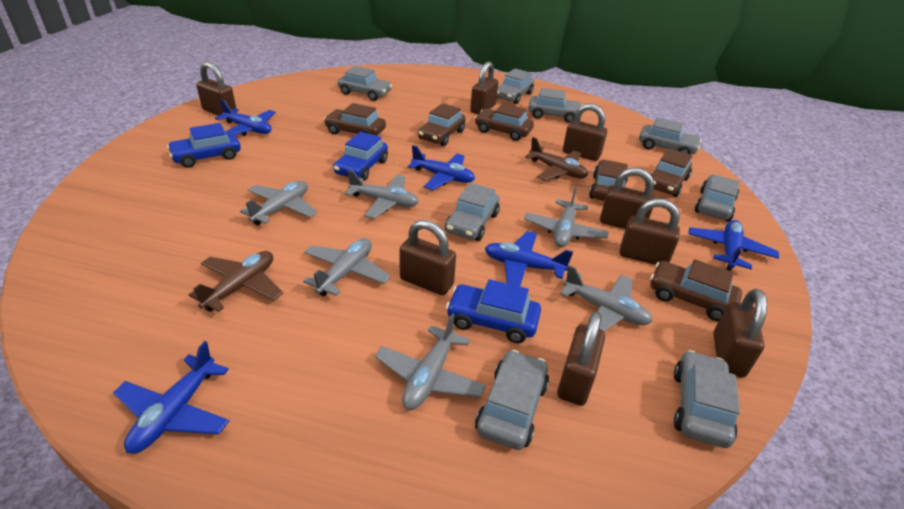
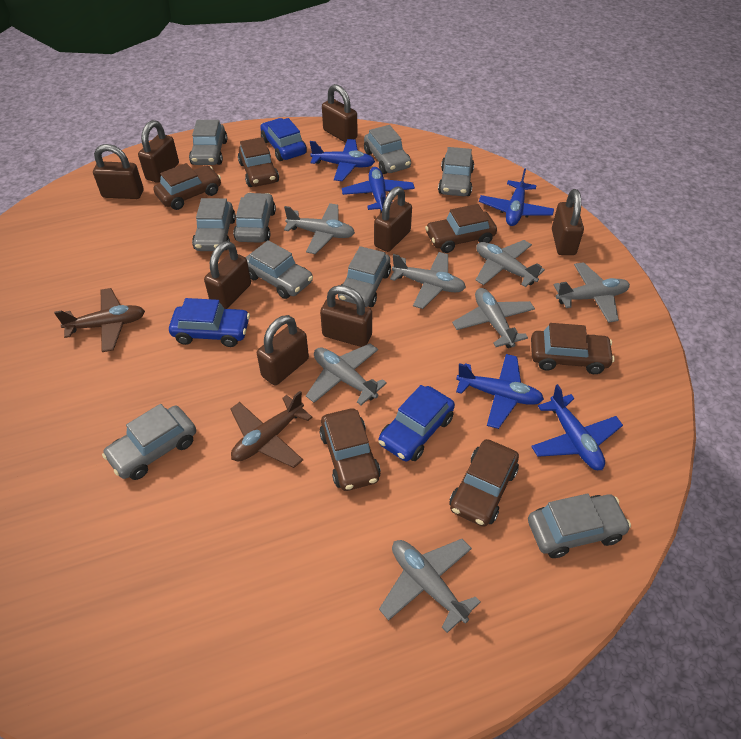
grey car: 8 -> 9
grey plane: 6 -> 7

